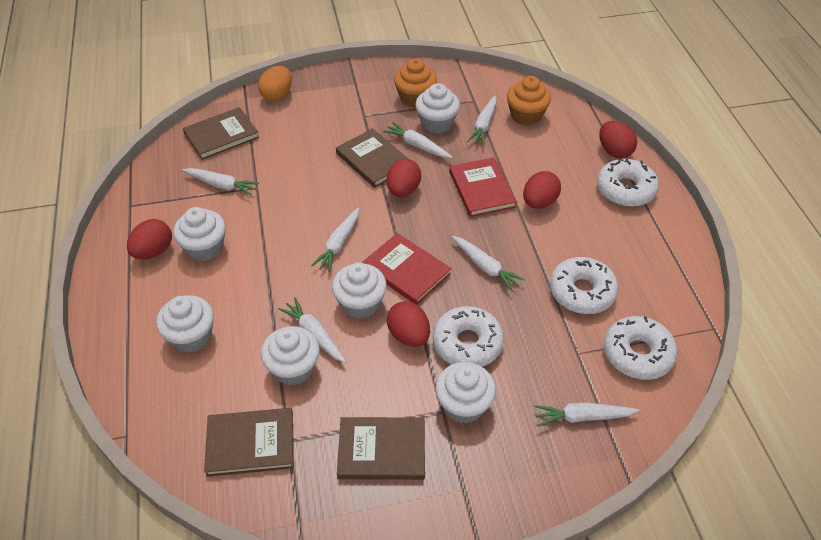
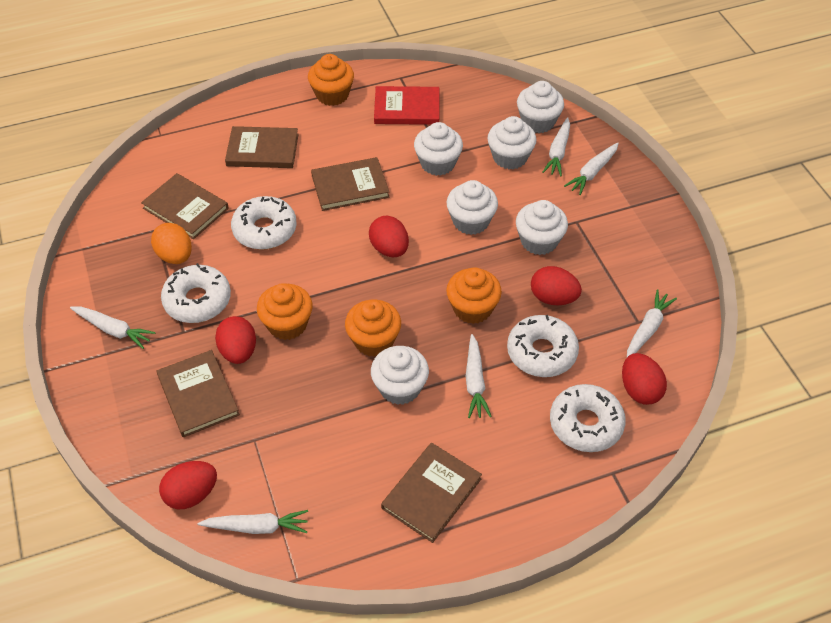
brown book: 4 -> 5
orange cupcake: 2 -> 4
red book: 2 -> 1
white carrot: 7 -> 6

